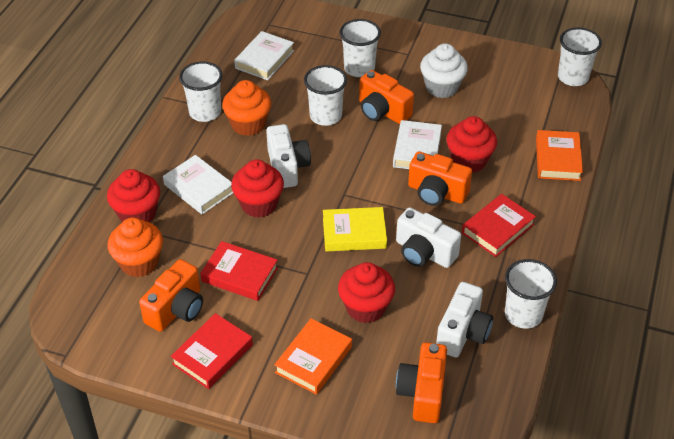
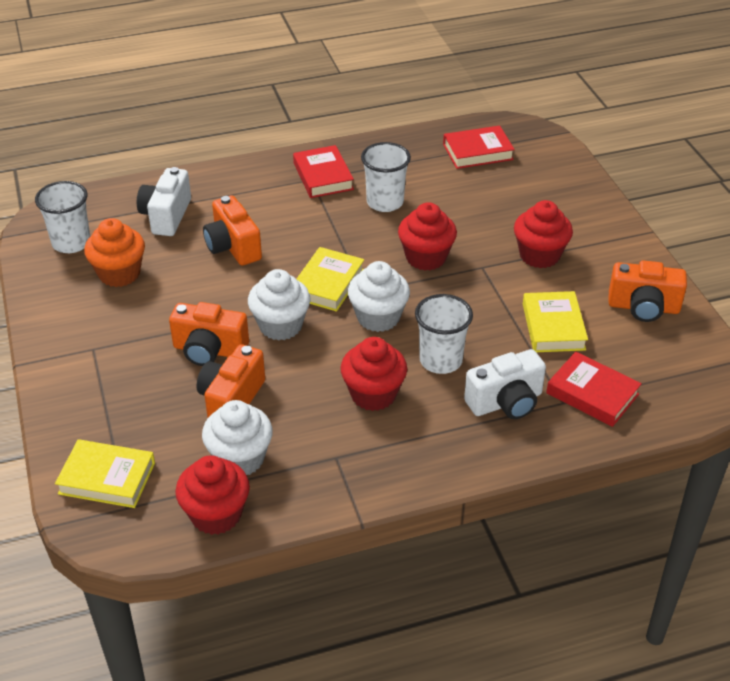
orange book: 2 -> 0
orange cupcake: 2 -> 1
white book: 3 -> 0
white camera: 3 -> 2
white cup: 5 -> 3
white cupcake: 1 -> 3
yellow book: 1 -> 3

